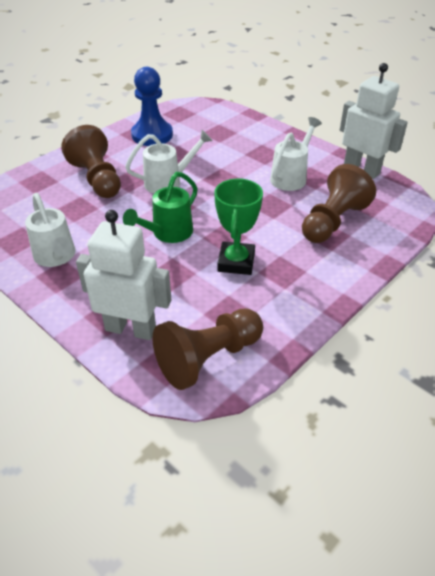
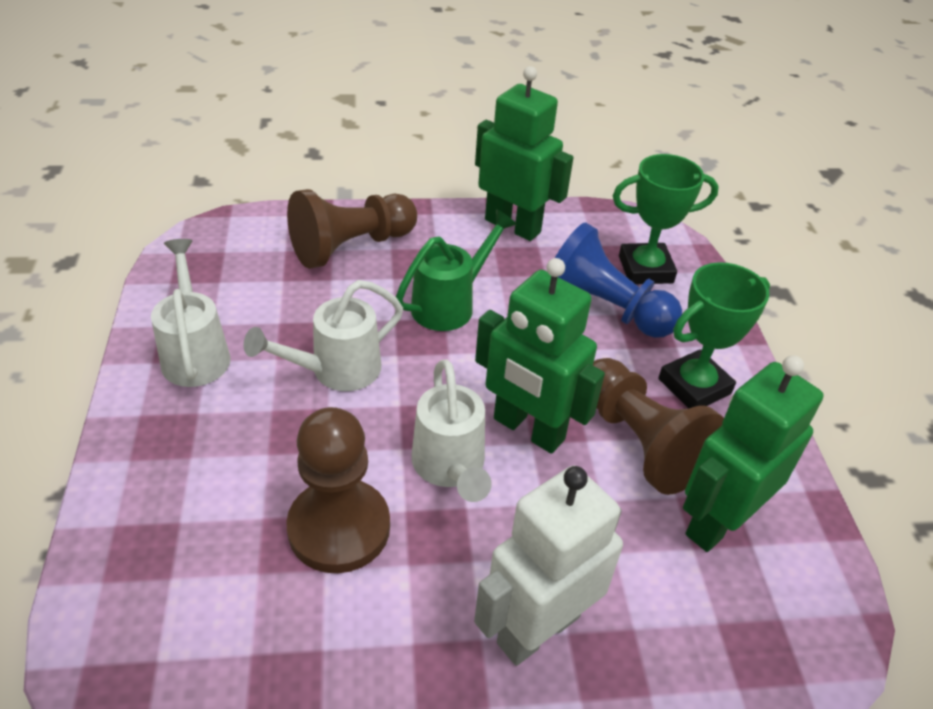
green robot: 0 -> 3
green trophy: 1 -> 2
white robot: 2 -> 1

